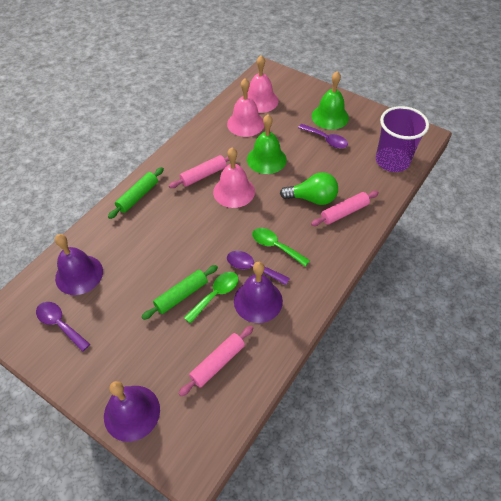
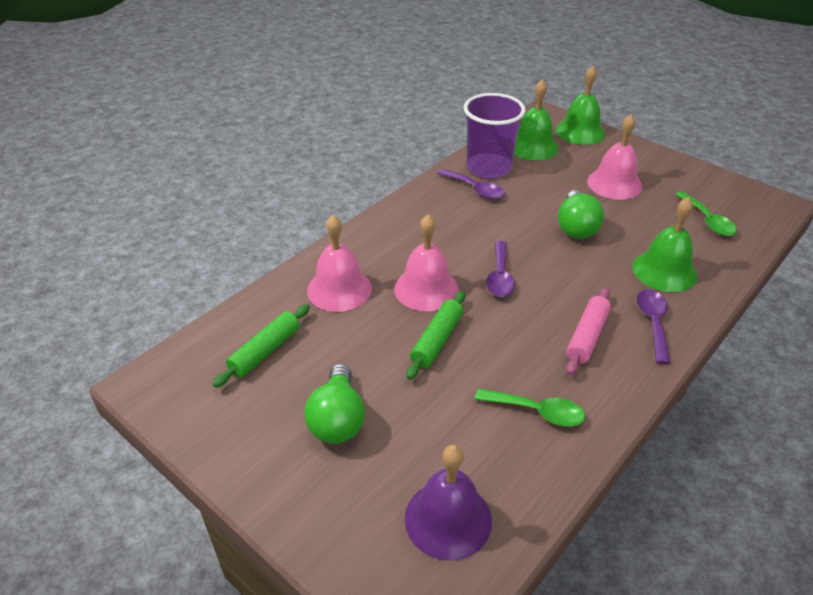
green bell: 2 -> 3
green light bulb: 1 -> 2
pink rolling pin: 3 -> 1
purple bell: 3 -> 1

